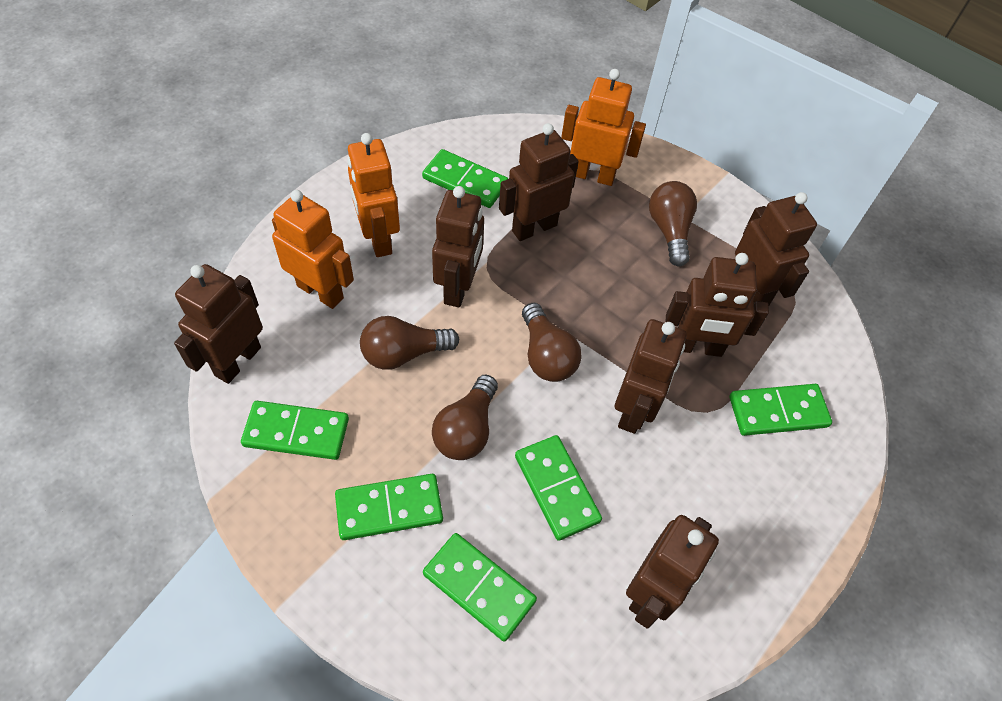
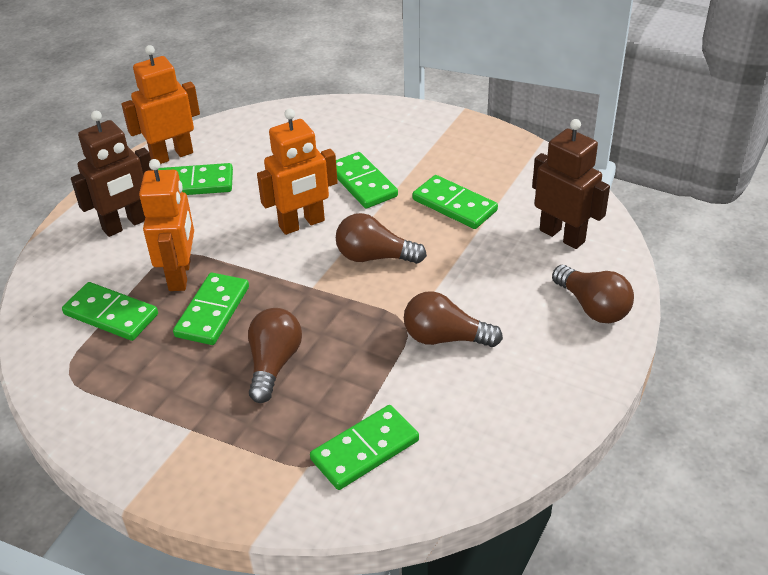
brown robot: 7 -> 2

